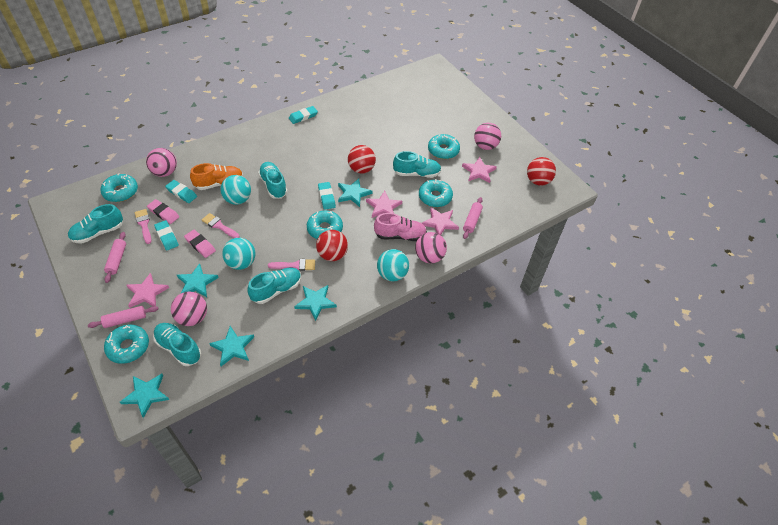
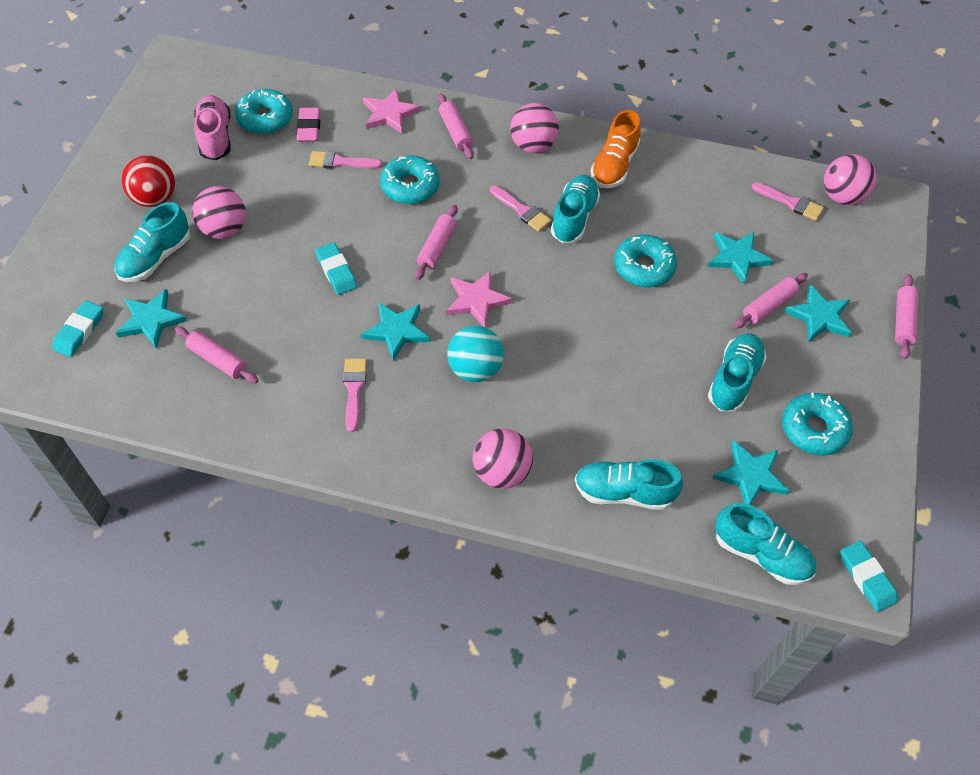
pink brush: 3 -> 4
pink eraser: 2 -> 1
pink rolling pin: 3 -> 5
pink star: 4 -> 2
red ball: 3 -> 1
turquoise ball: 3 -> 1
turquoise donut: 5 -> 4
turquoise eraser: 4 -> 3

